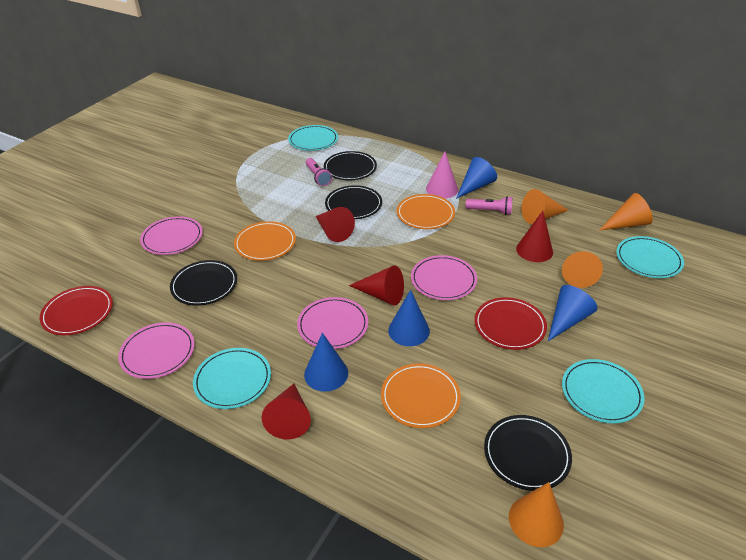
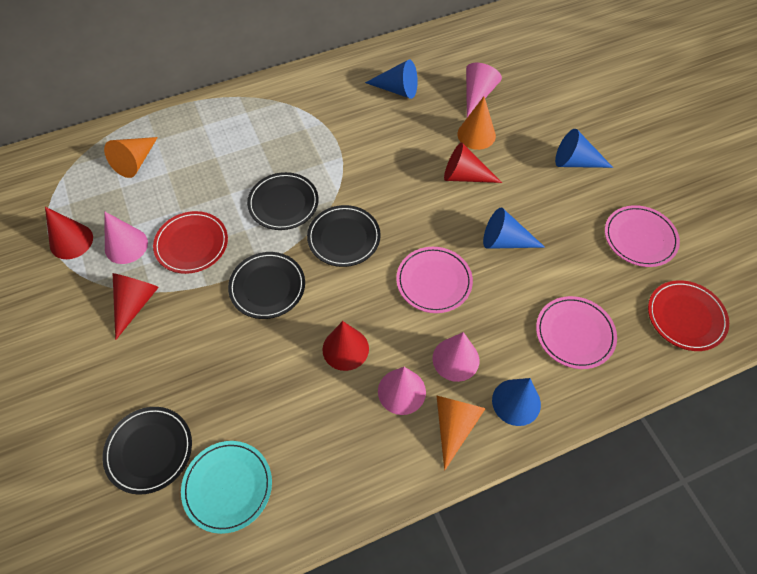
orange cone: 4 -> 3
orange plate: 3 -> 0
pink cone: 1 -> 4
pink flashlight: 2 -> 0
pink plate: 4 -> 3
turquoise plate: 4 -> 1

